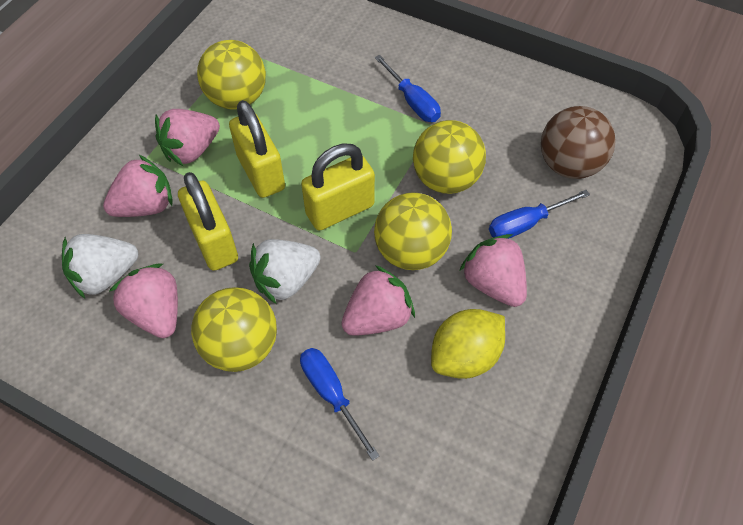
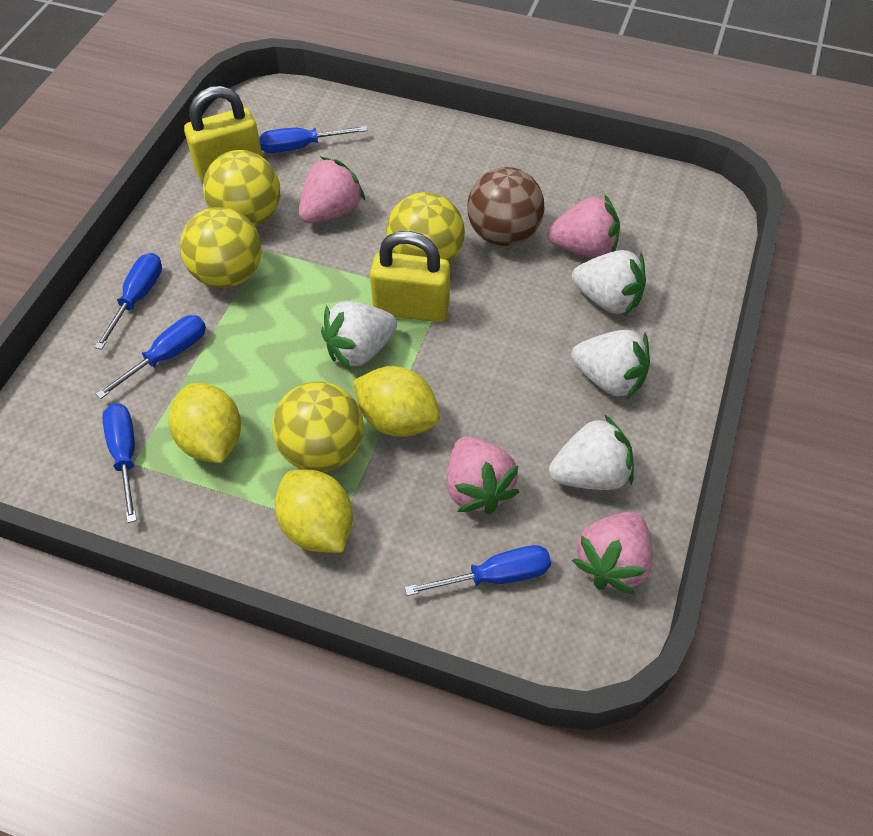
blue screwdriver: 3 -> 5
pink strawberry: 5 -> 4
white strawberry: 2 -> 4
yellow lemon: 1 -> 3
yellow padlock: 3 -> 2

